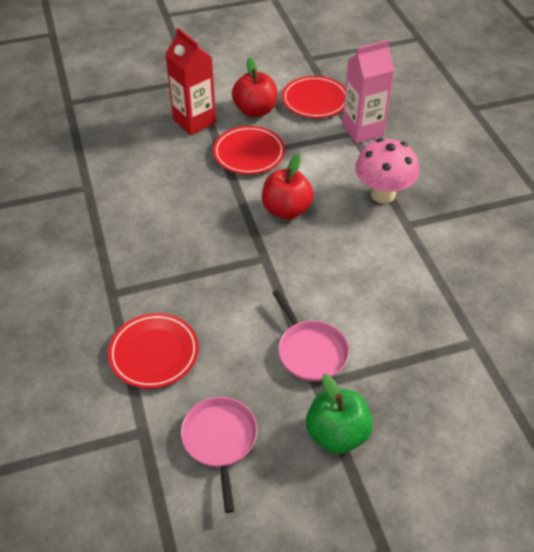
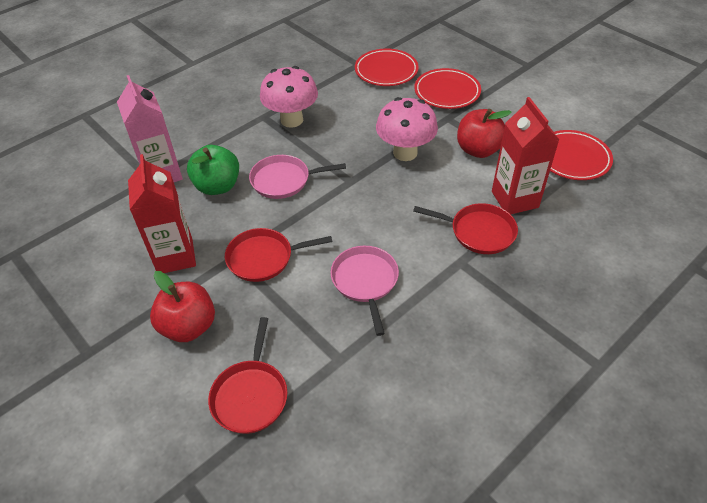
pink mushroom: 1 -> 2
red carton: 1 -> 2
red pan: 0 -> 3

